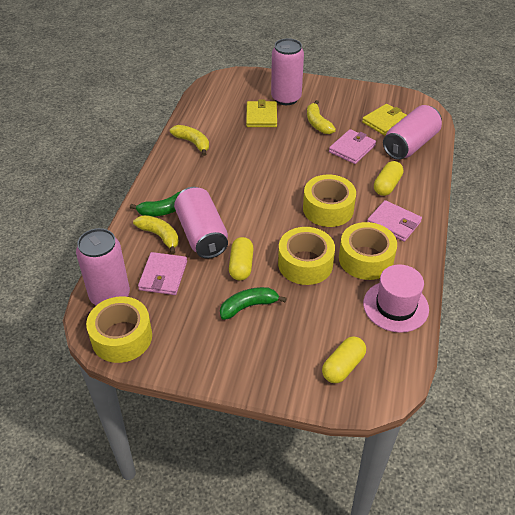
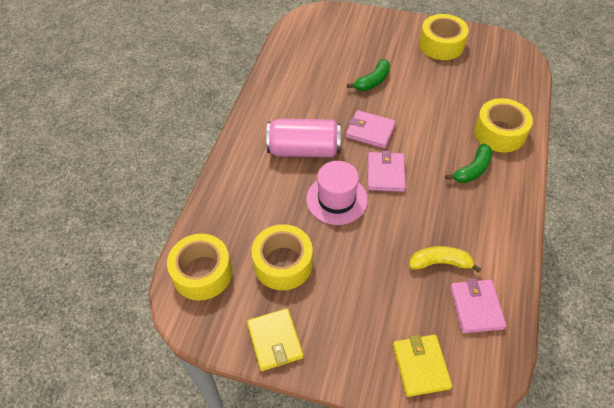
pink can: 4 -> 1
yellow banana: 3 -> 1
yellow capsule: 3 -> 0

